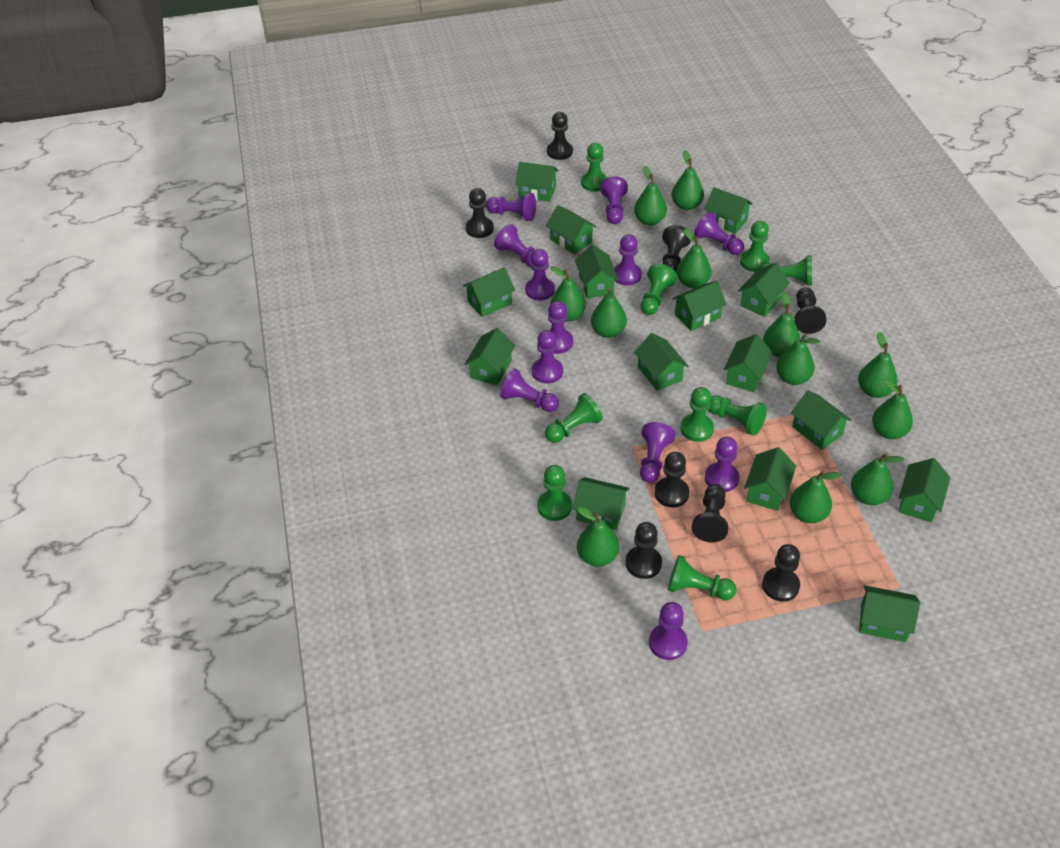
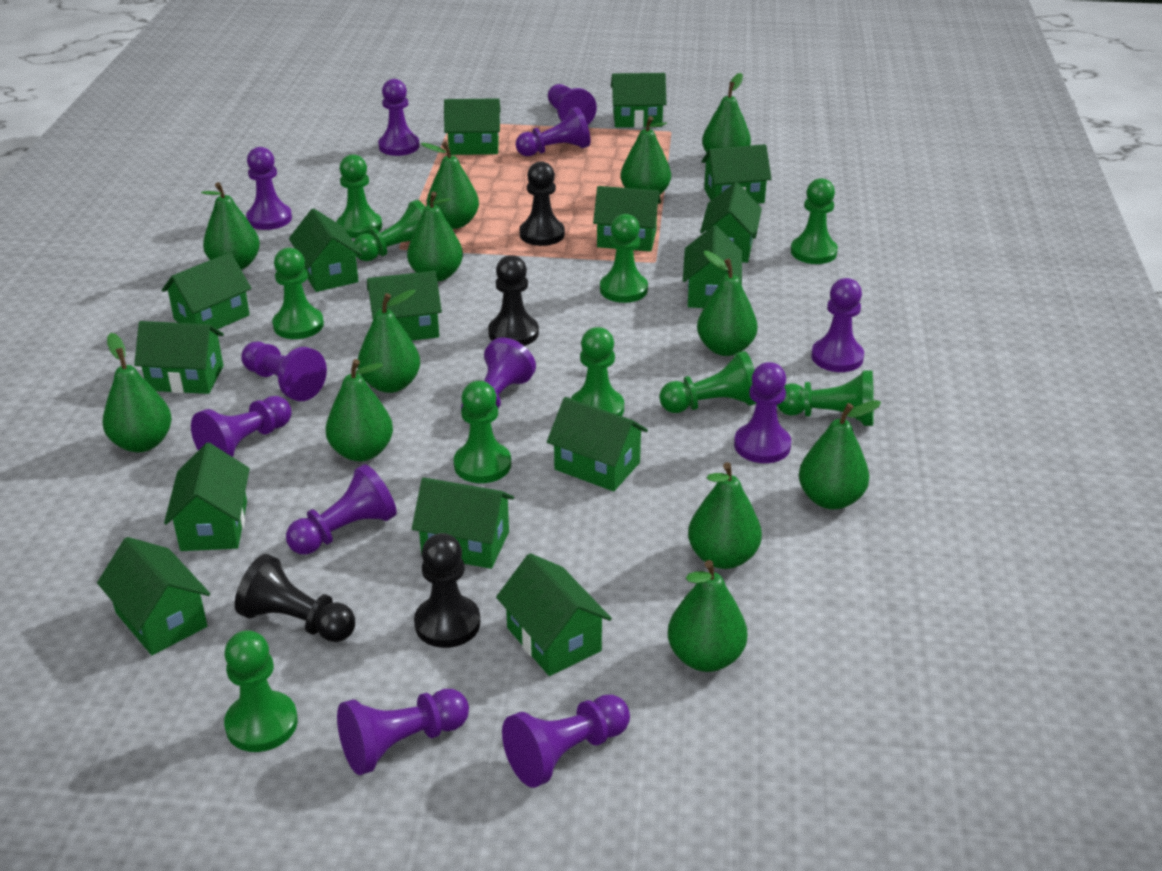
black pawn: 8 -> 4
green pawn: 9 -> 10

